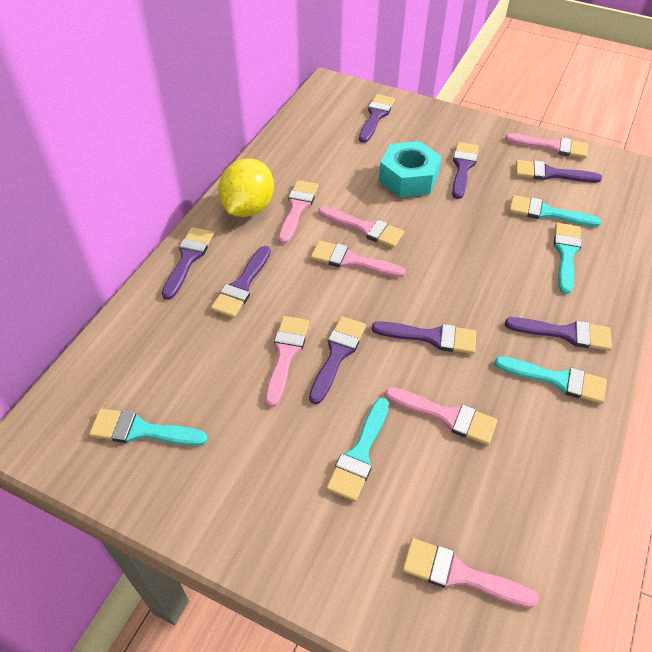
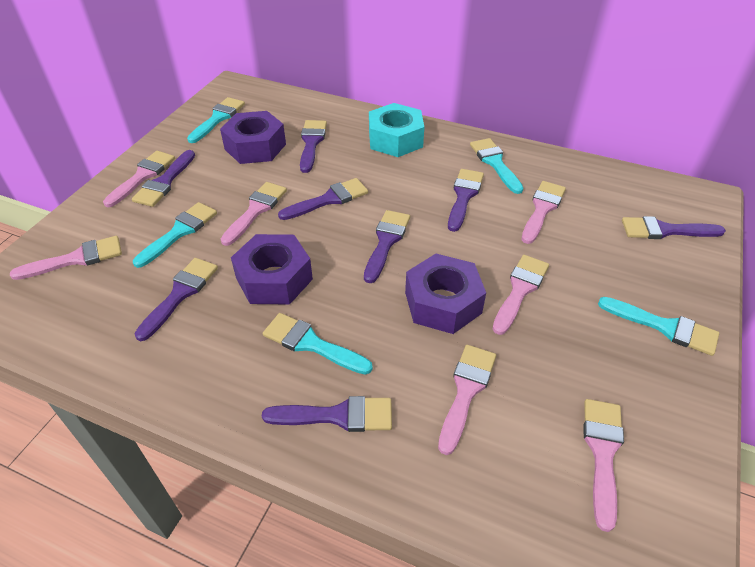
purple nut: 0 -> 3
yellow lemon: 1 -> 0

